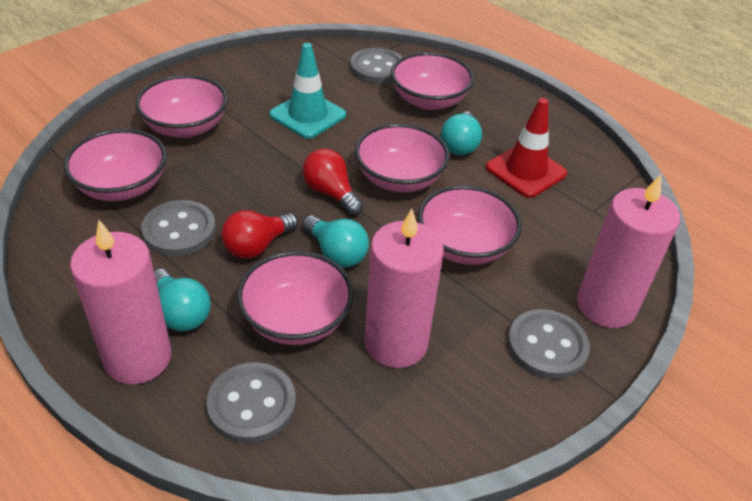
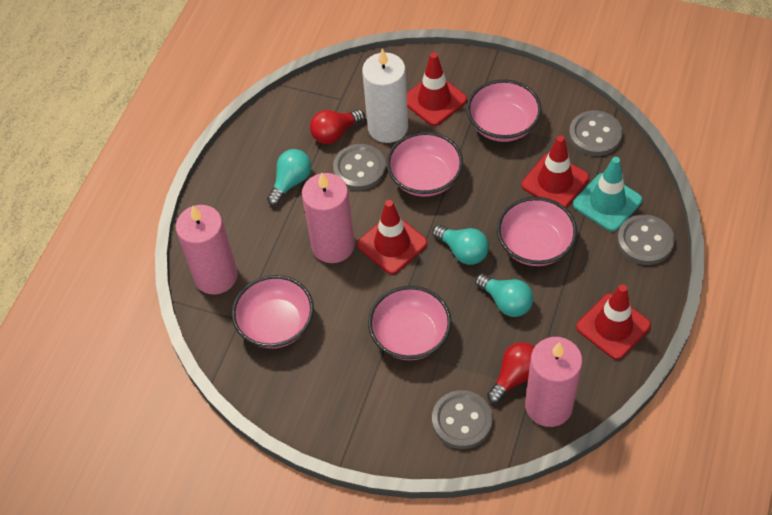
pink bowl: 6 -> 5
red traffic cone: 1 -> 4
white candle: 0 -> 1

